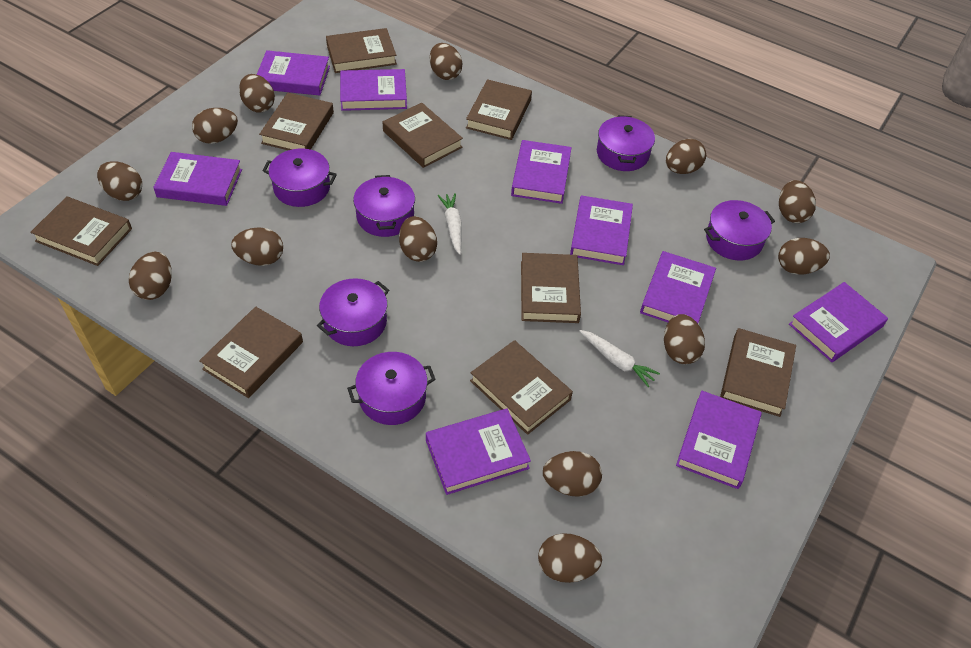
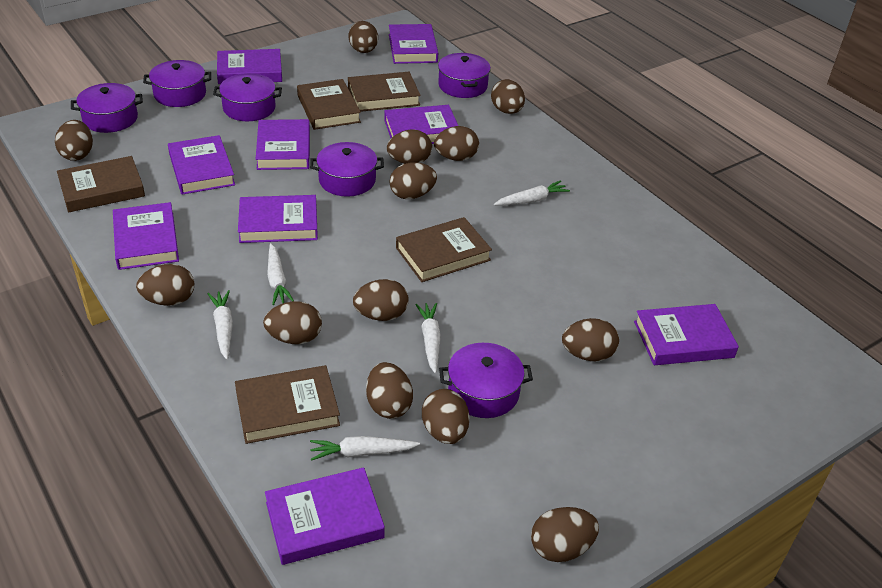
brown book: 9 -> 5
white carrot: 2 -> 5

